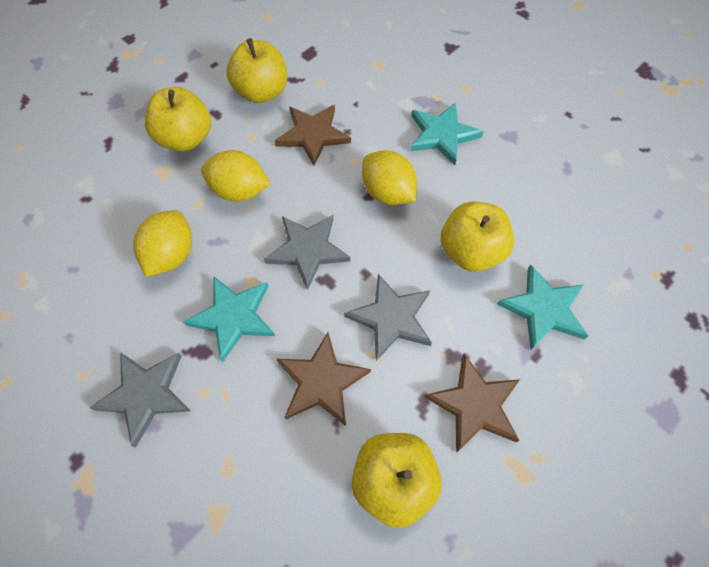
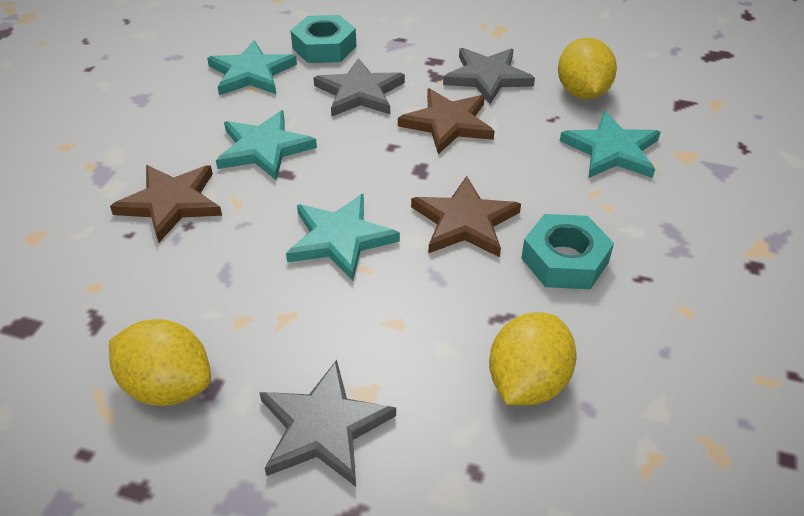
turquoise nut: 0 -> 2
turquoise star: 3 -> 4
yellow apple: 4 -> 0

